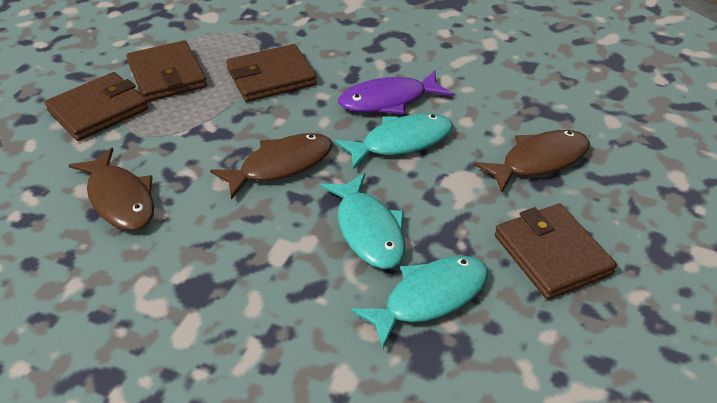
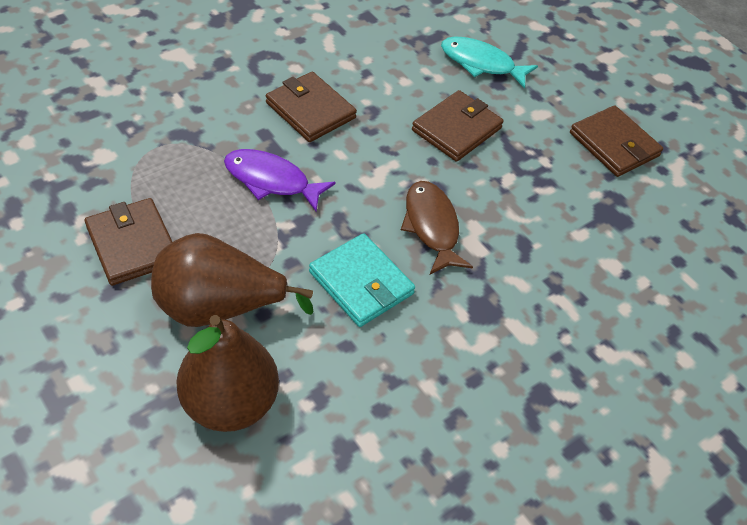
brown fish: 3 -> 1
brown pear: 0 -> 2
turquoise fish: 3 -> 1
turquoise wallet: 0 -> 1

